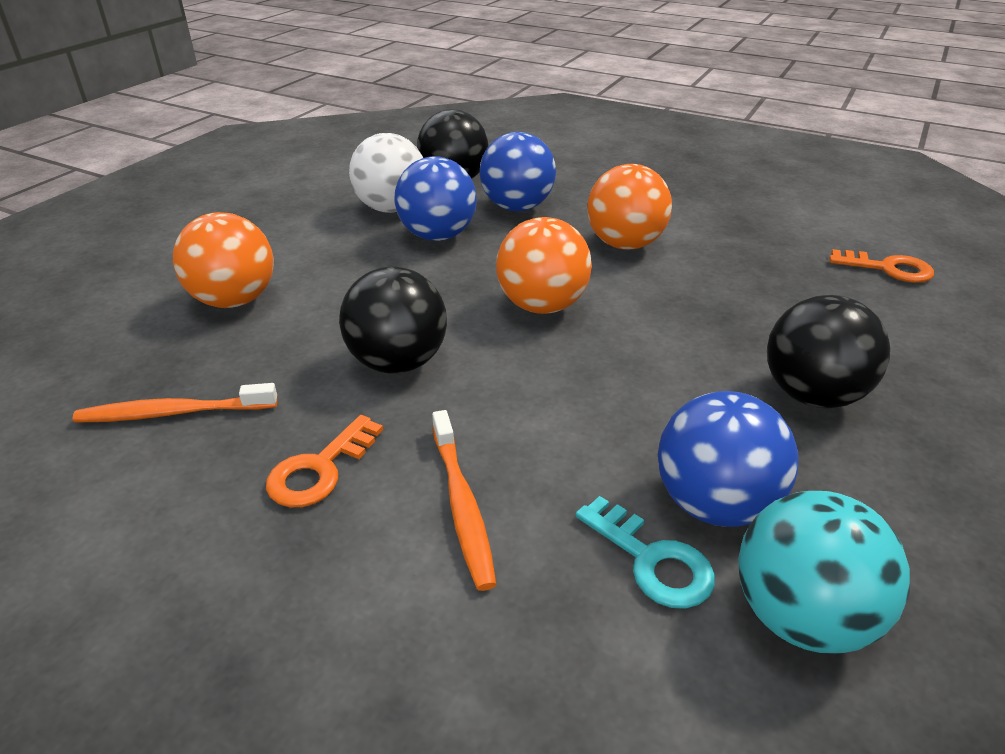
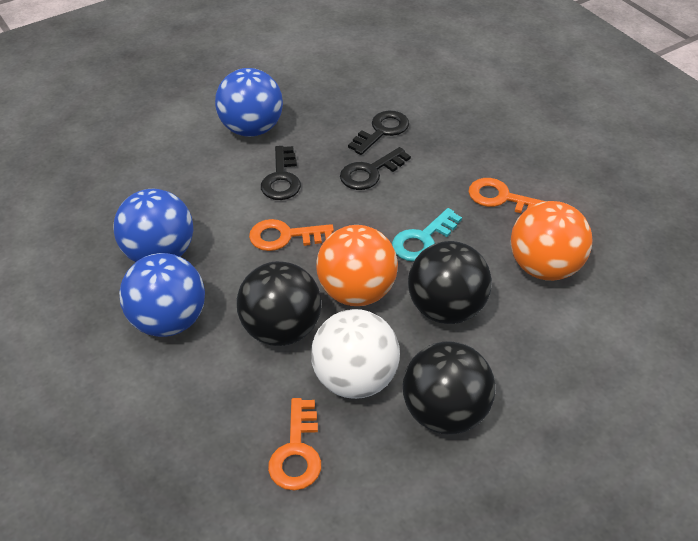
black key: 0 -> 3
orange ball: 3 -> 2
orange key: 2 -> 3
orange toothbrush: 2 -> 0
turquoise ball: 1 -> 0

